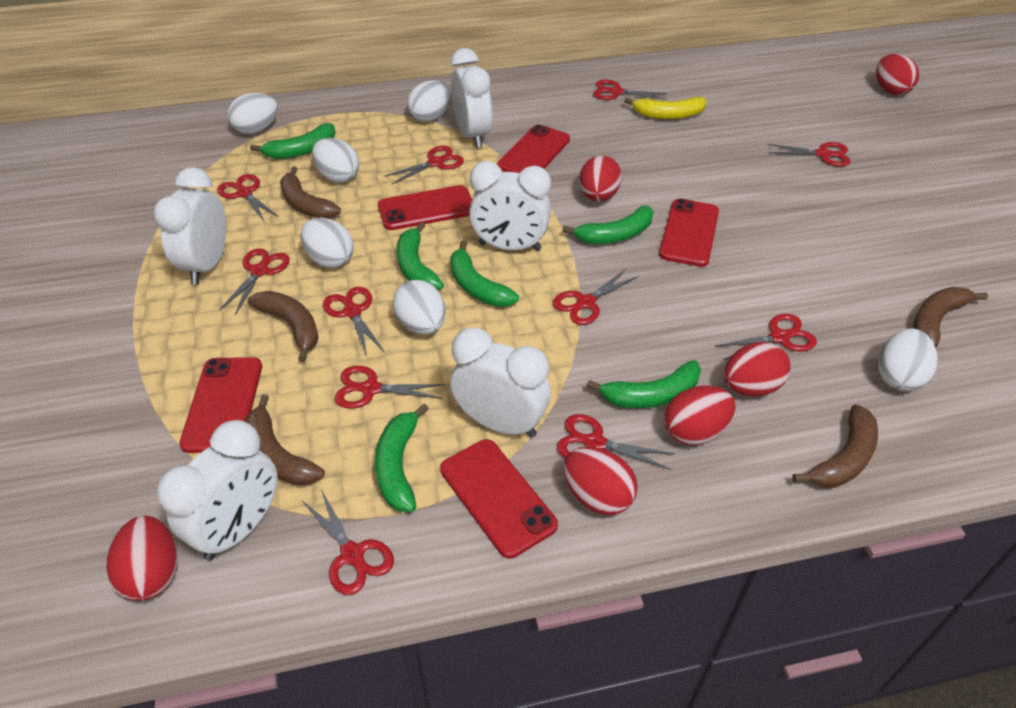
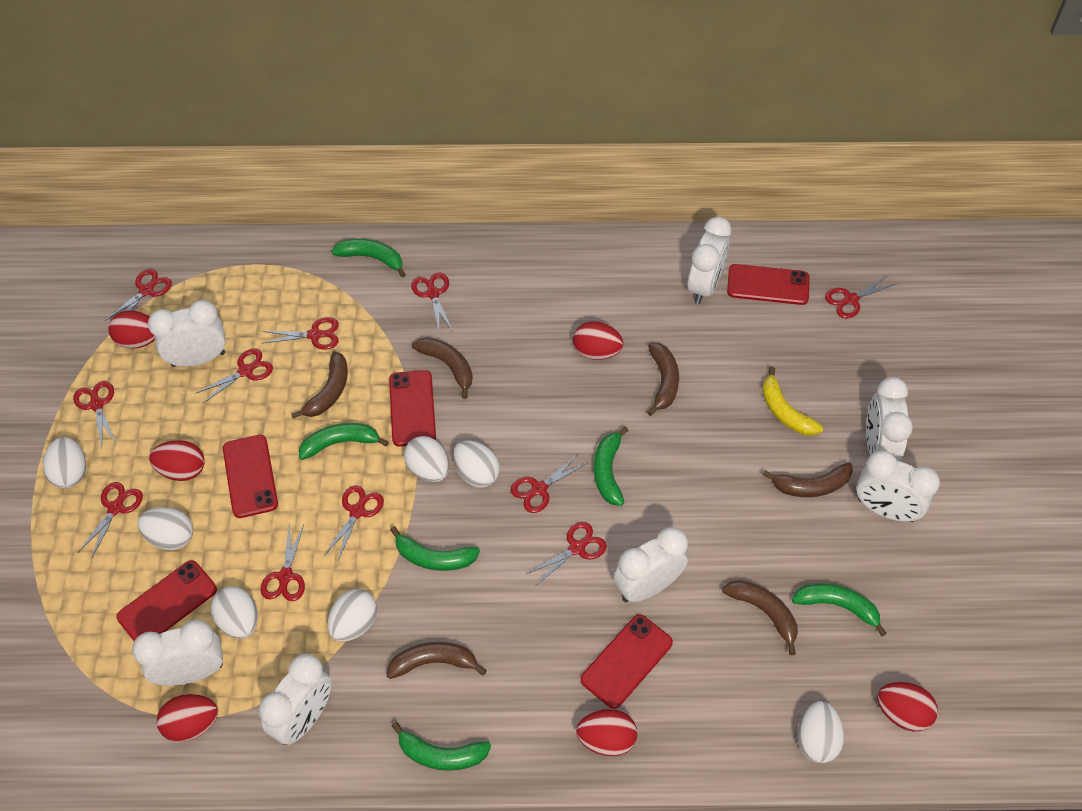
brown banana: 5 -> 6
white clock: 5 -> 7
white egg: 6 -> 7

